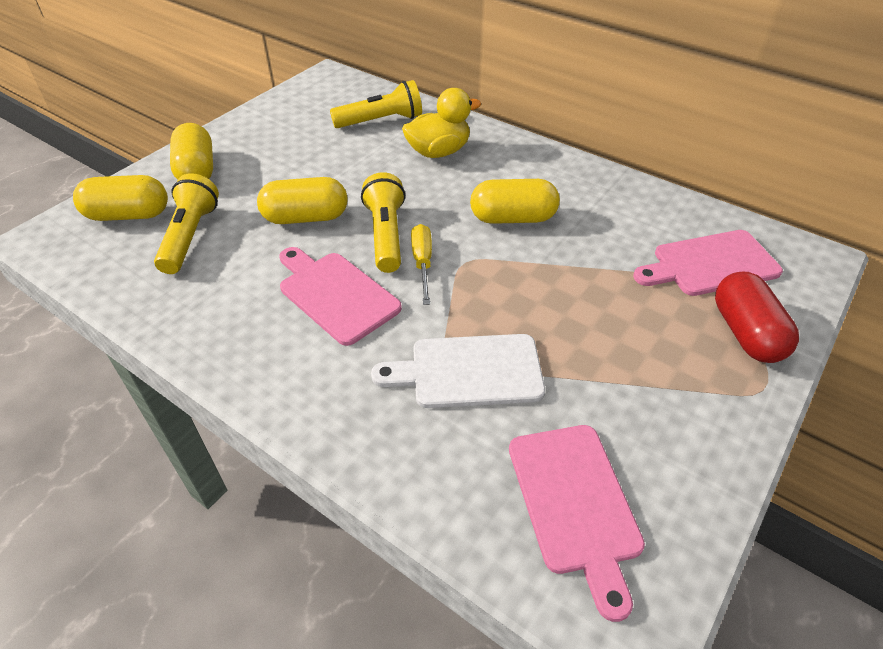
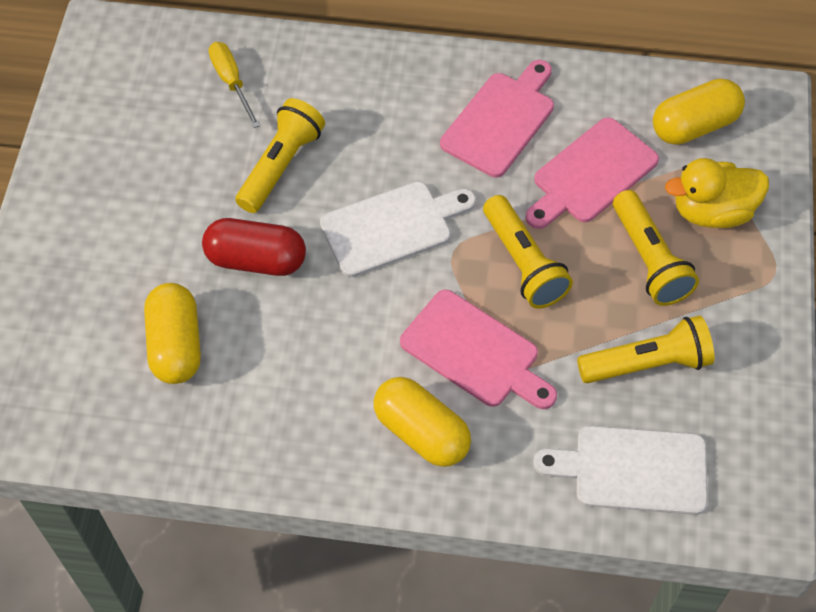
white cutting board: 1 -> 2
yellow capsule: 4 -> 3
yellow flashlight: 3 -> 4

